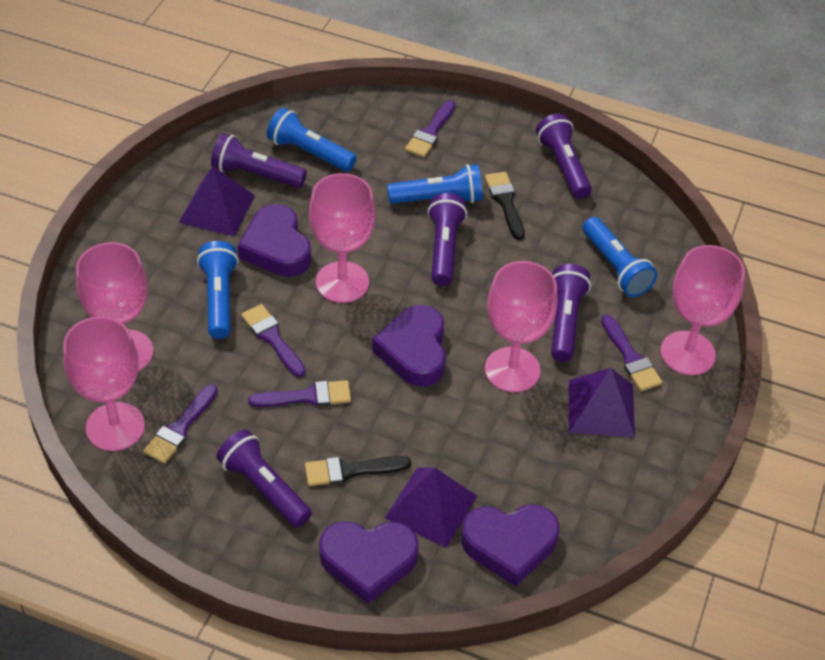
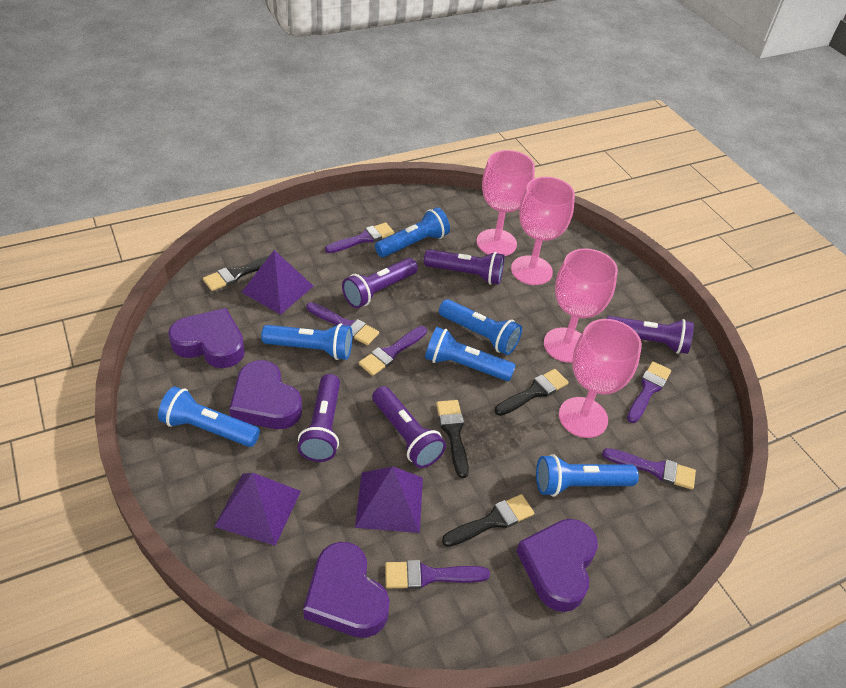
black brush: 2 -> 4
blue flashlight: 4 -> 6
pink goblet: 5 -> 4
purple brush: 5 -> 6

